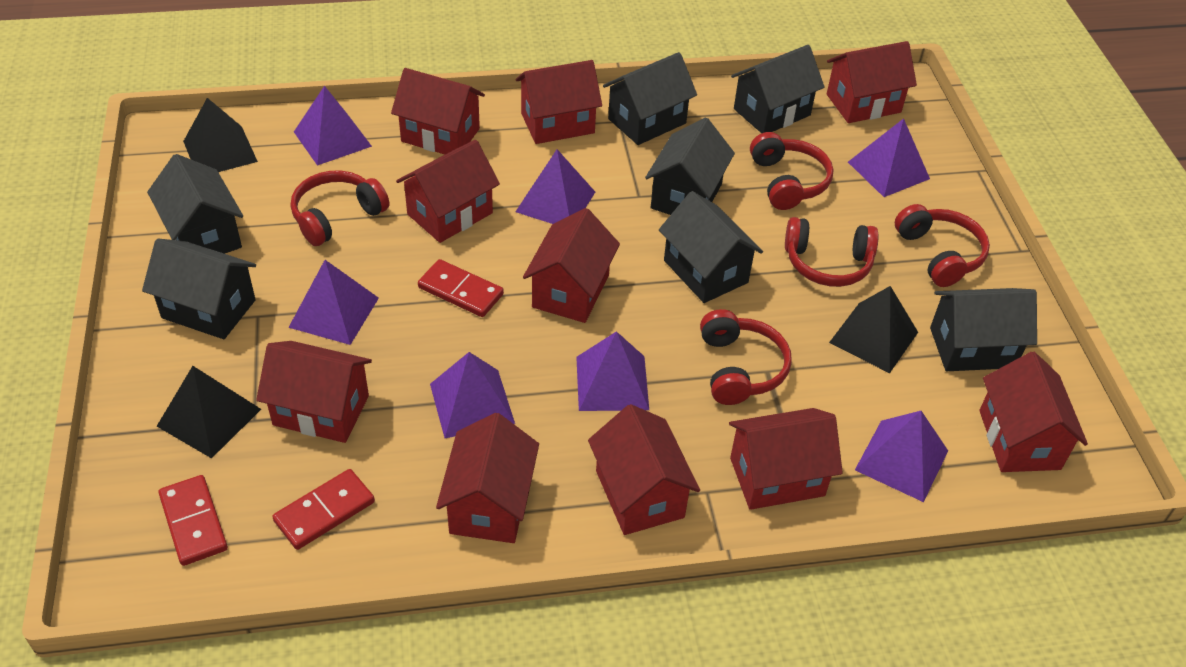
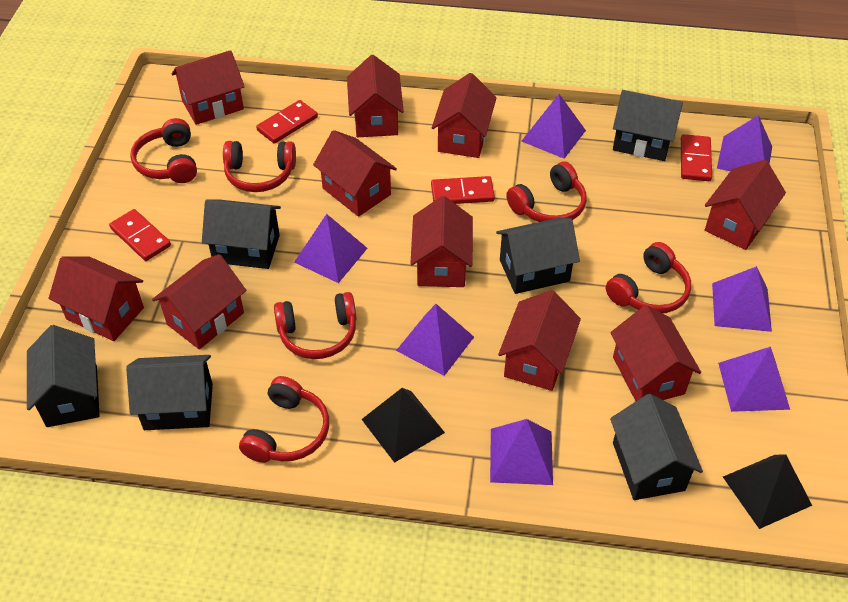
black house: 7 -> 6
black pyramid: 3 -> 2
red domino: 3 -> 4
red headphones: 5 -> 6

